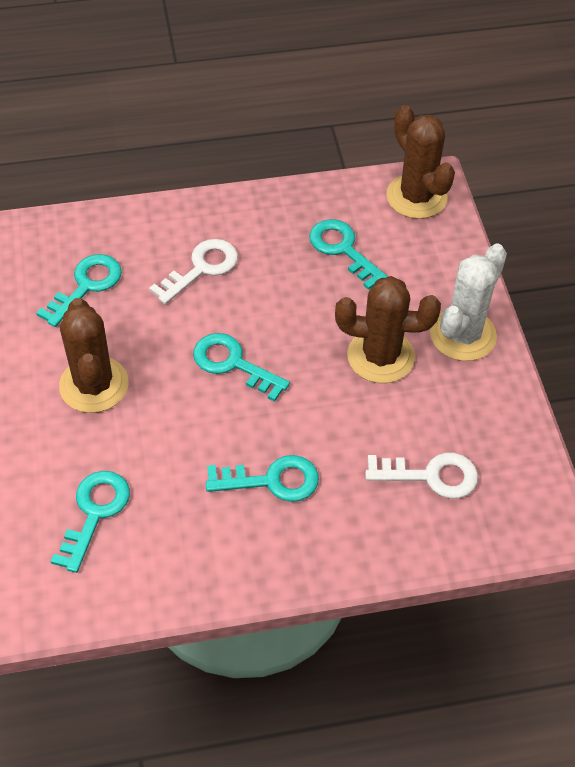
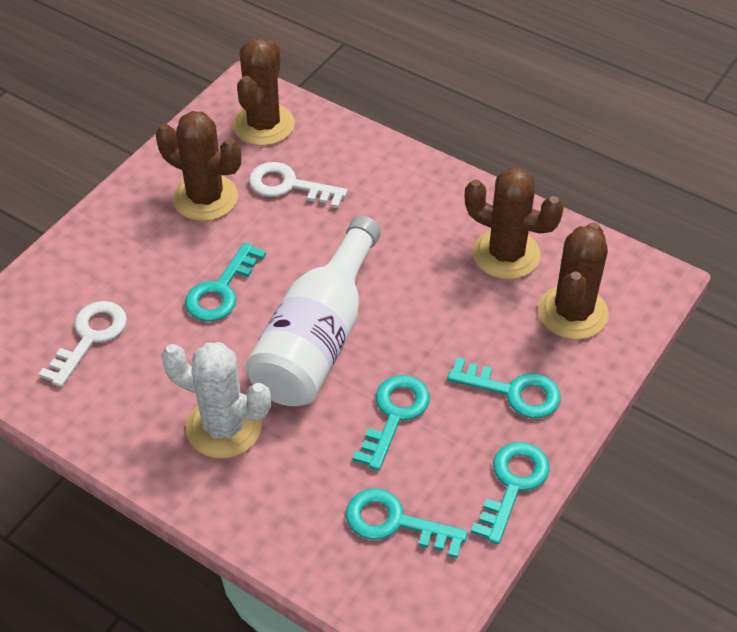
brown cactus: 3 -> 4
white bottle: 0 -> 1

